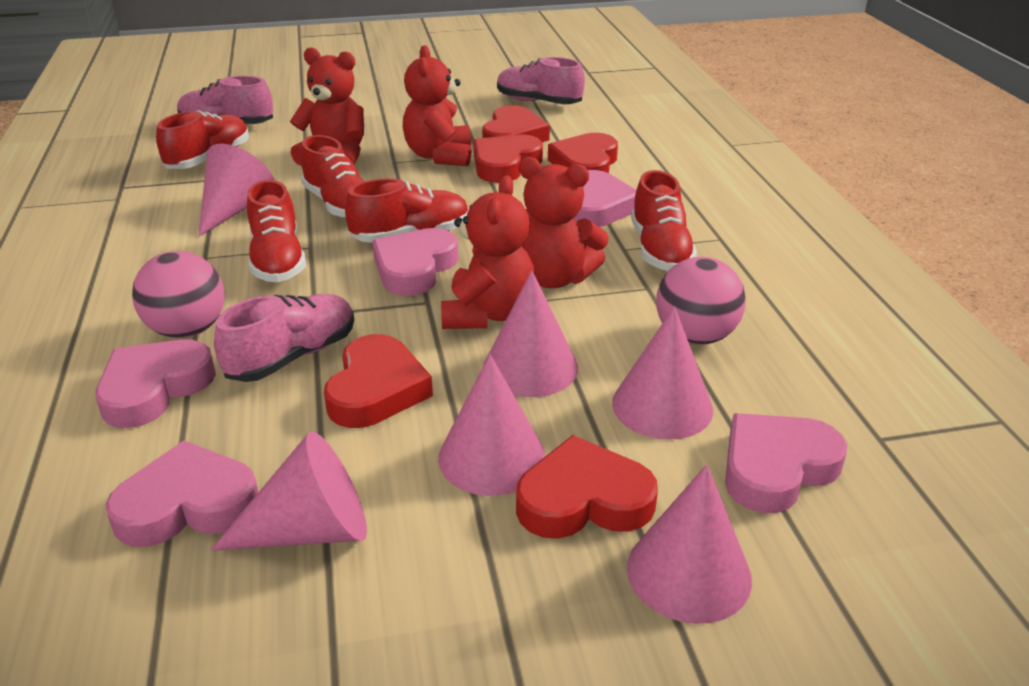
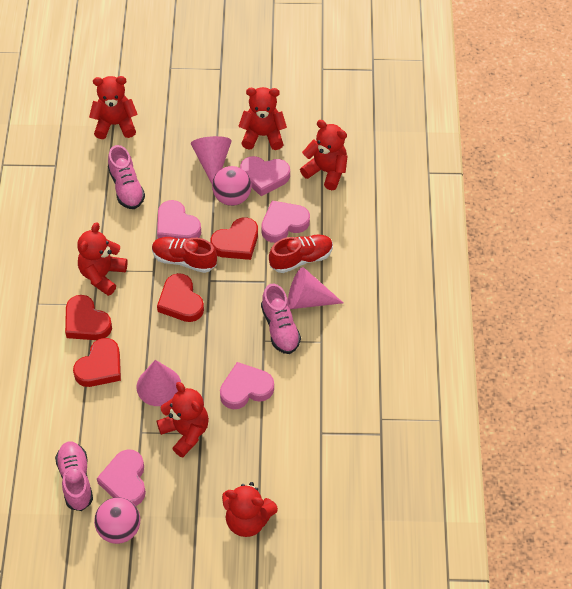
pink cone: 6 -> 3
red heart: 5 -> 4
red shoe: 5 -> 2
red teddy bear: 4 -> 6

